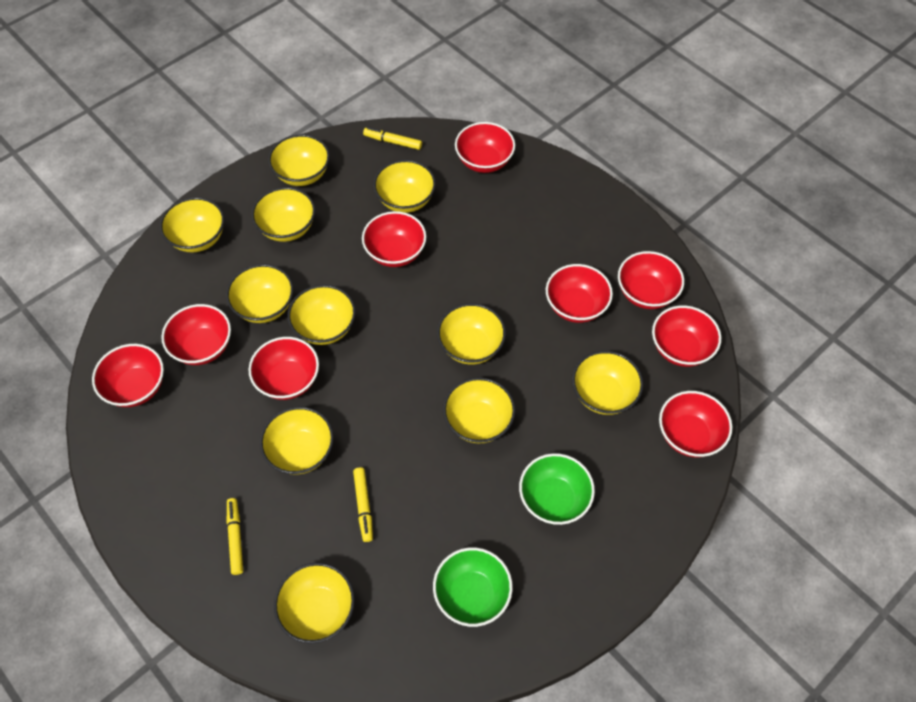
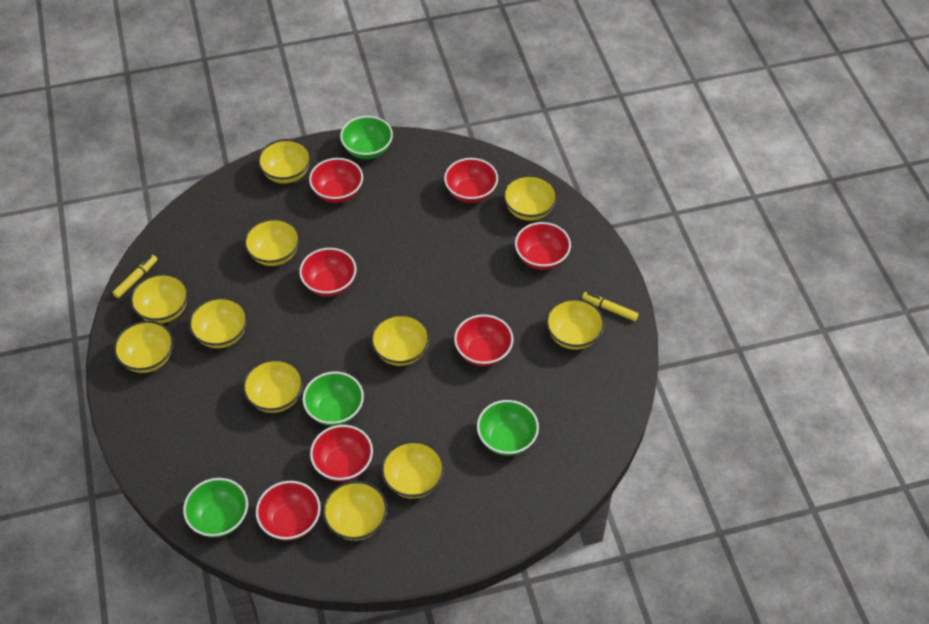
green bowl: 2 -> 4
red bowl: 9 -> 7
yellow marker: 3 -> 2

